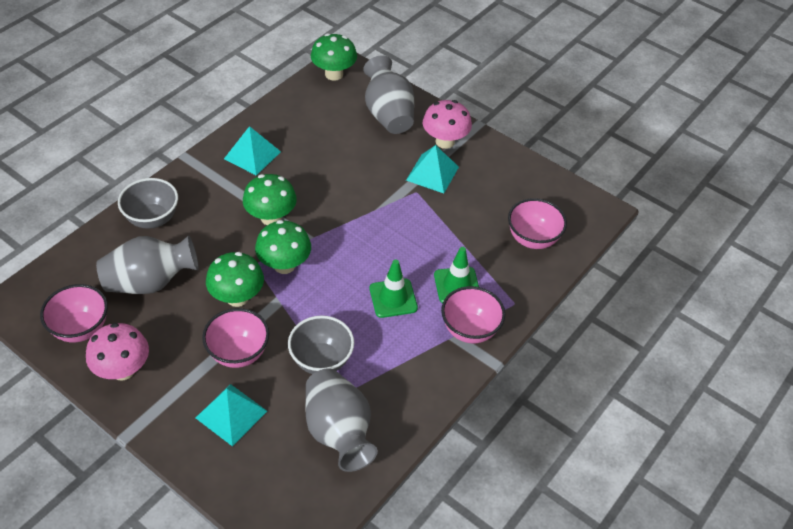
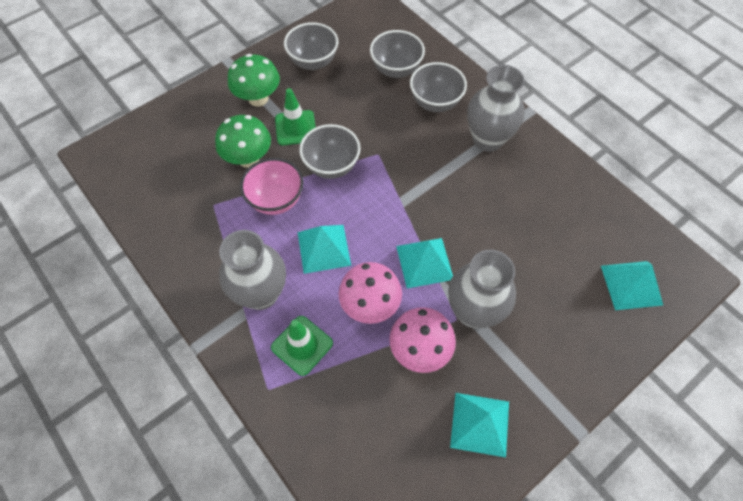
green mushroom: 4 -> 2
grey bowl: 2 -> 4
pink bowl: 4 -> 1
turquoise pyramid: 3 -> 4

